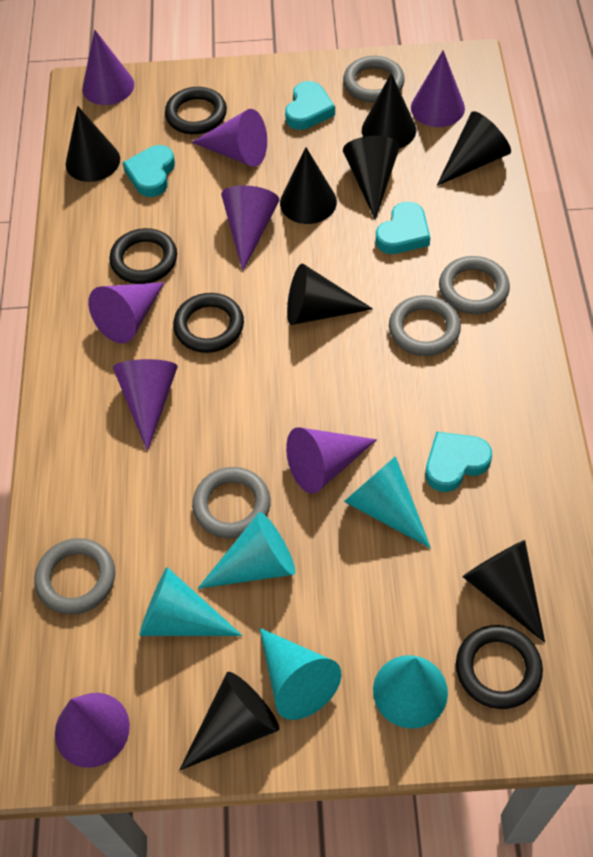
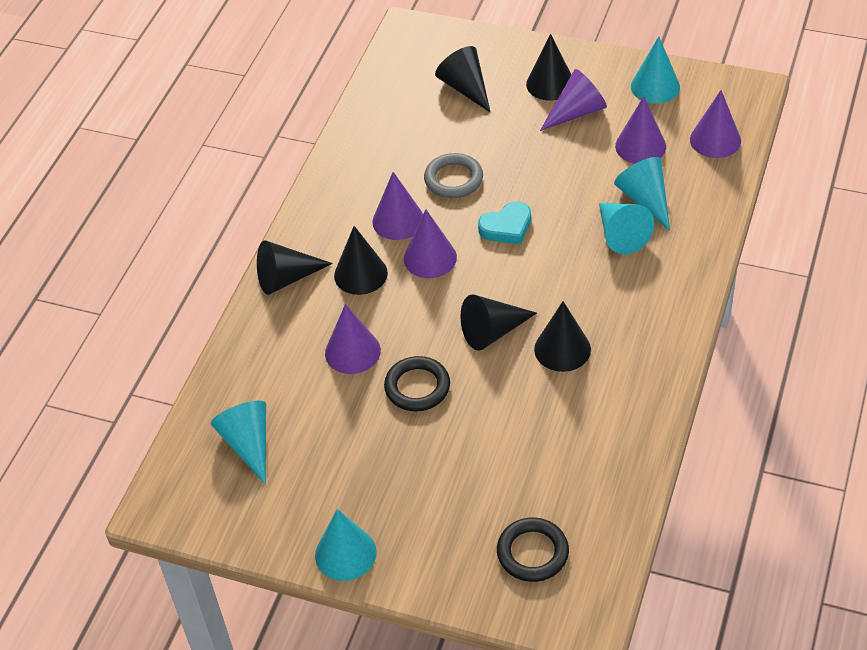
black cone: 8 -> 6
black ring: 4 -> 2
grey ring: 5 -> 1
purple cone: 8 -> 6
turquoise heart: 4 -> 1

